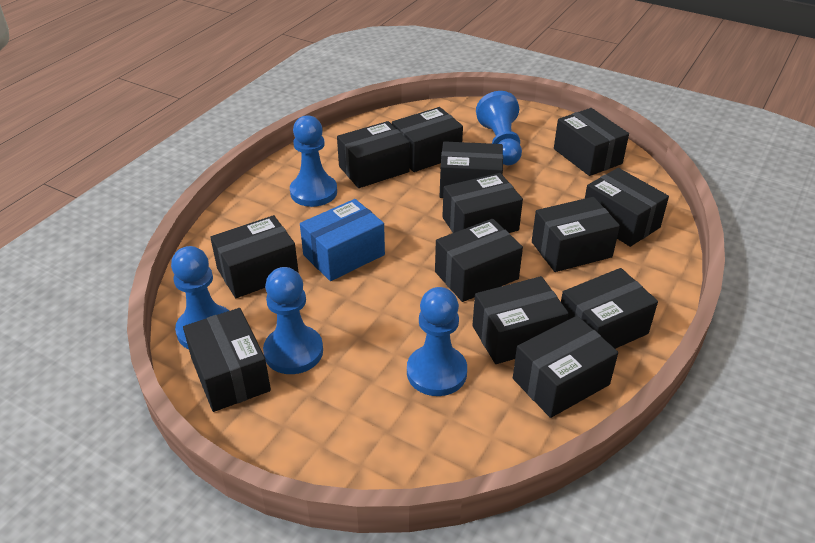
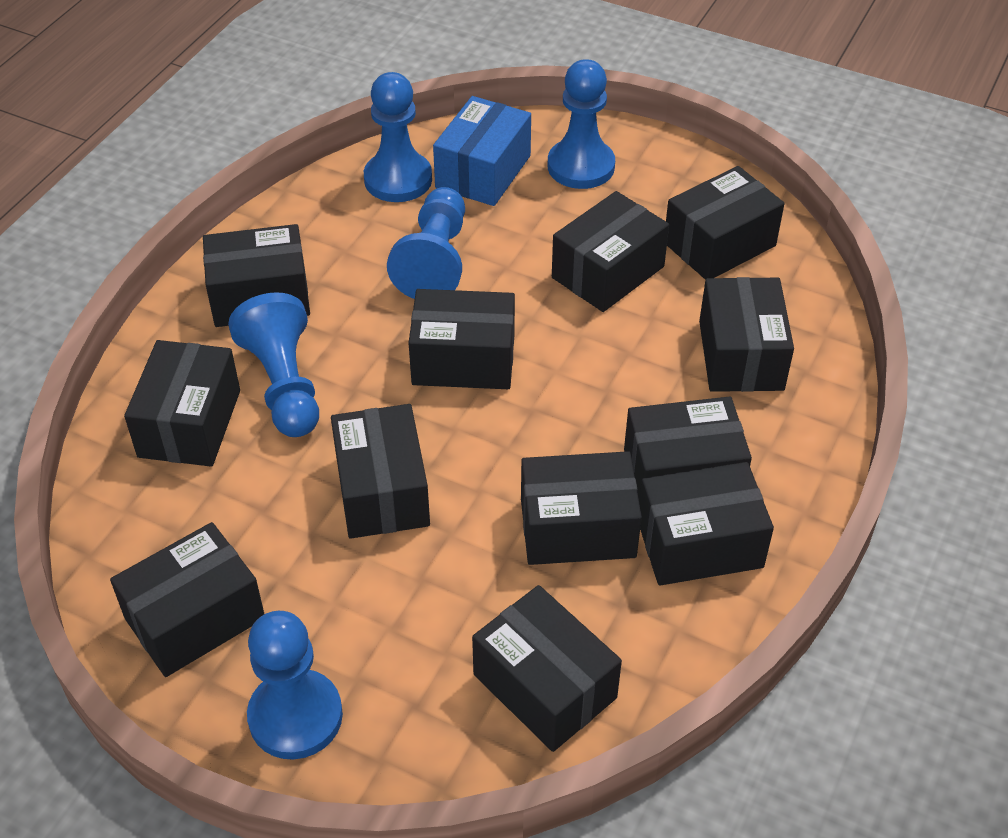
black box: 13 -> 12

